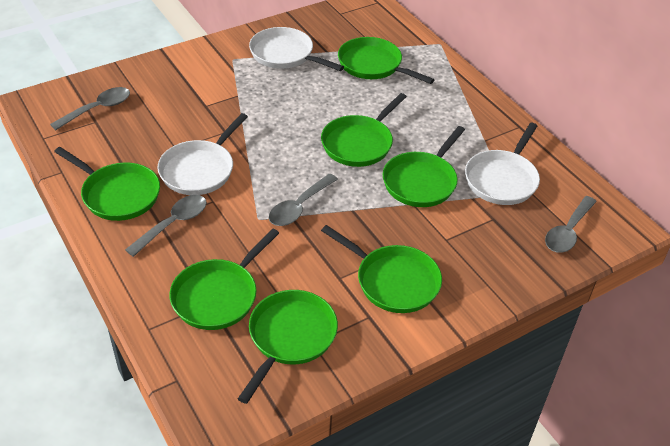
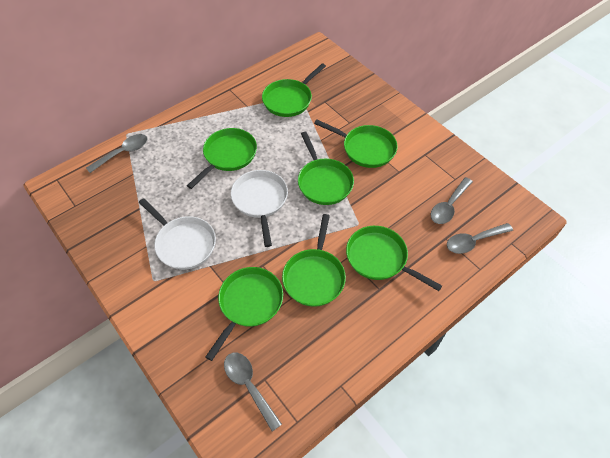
white pan: 3 -> 2

